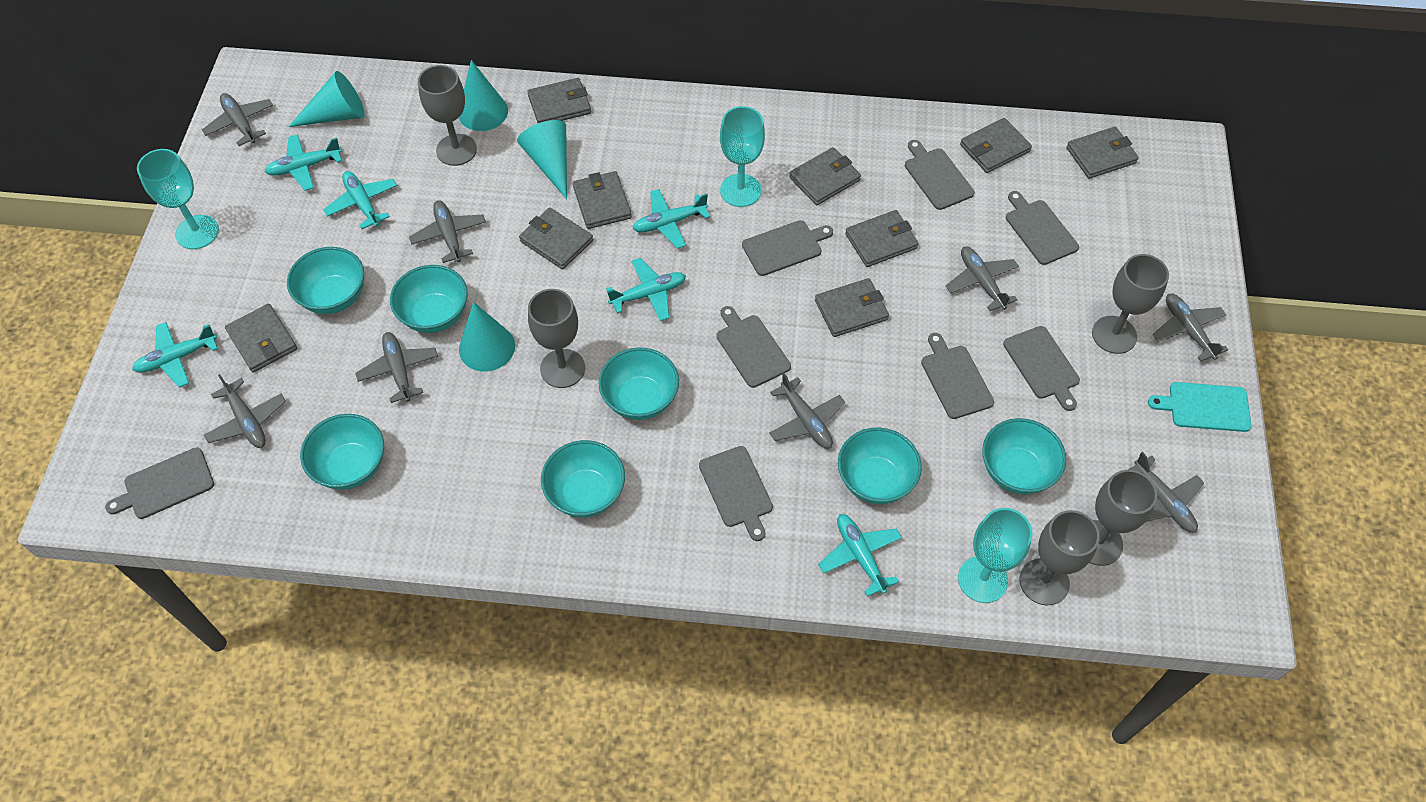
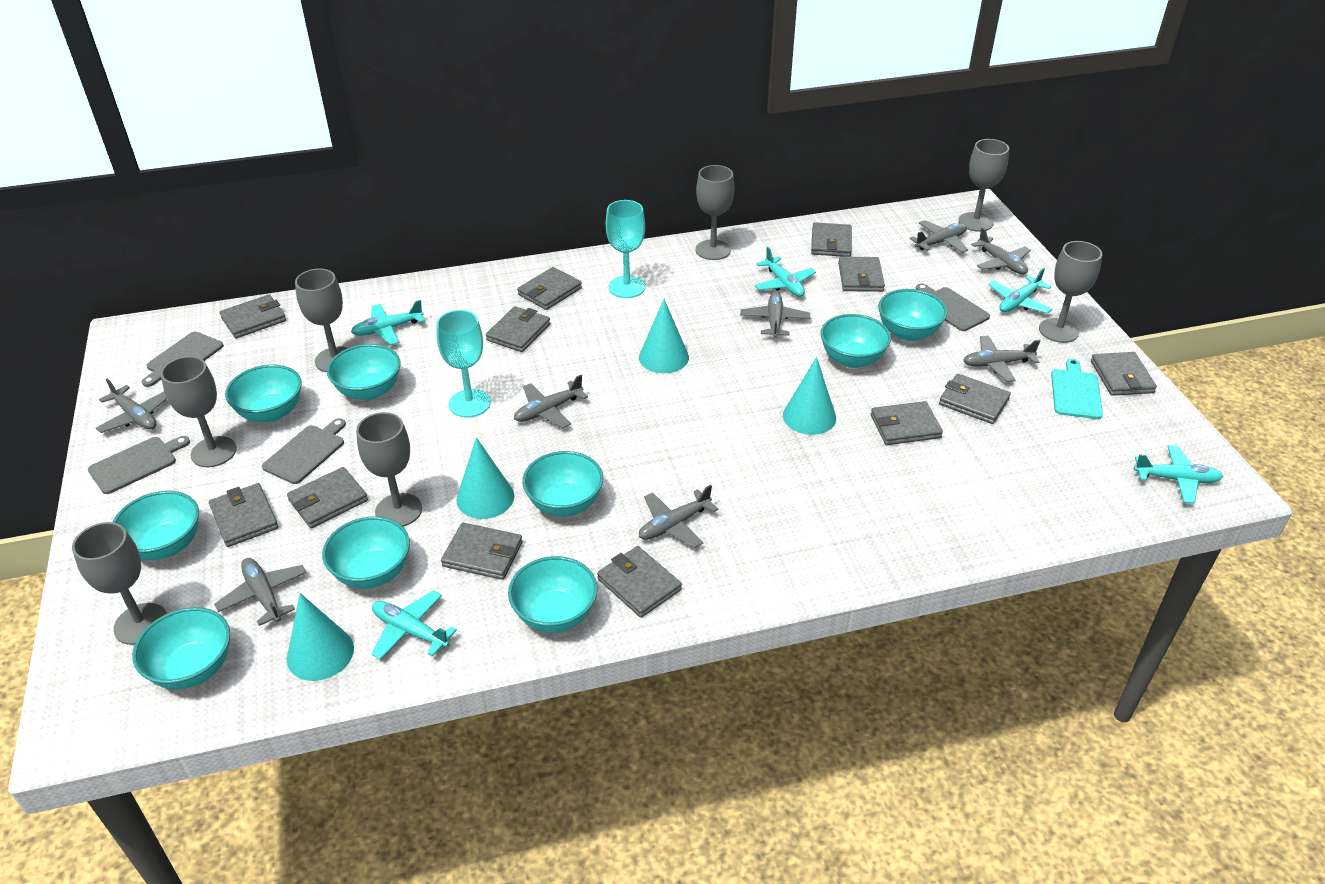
grey cutting board: 8 -> 4
grey goblet: 5 -> 7
grey wallet: 9 -> 12
turquoise bowl: 7 -> 9
turquoise goblet: 3 -> 2
turquoise plane: 6 -> 5

